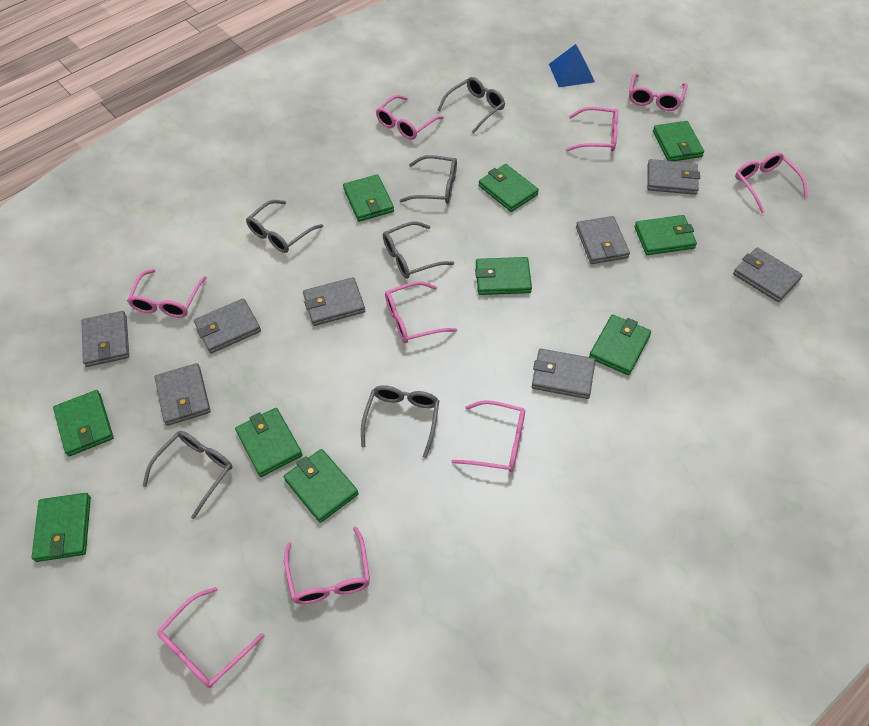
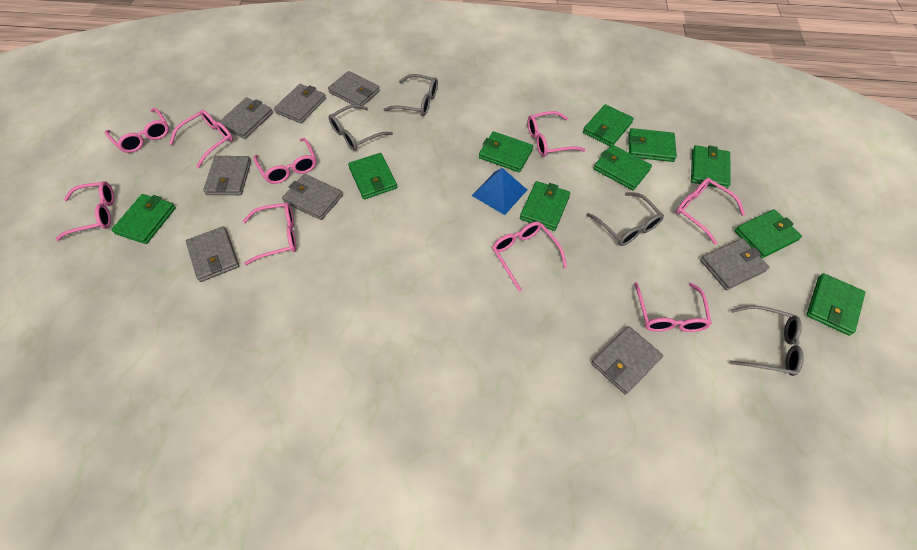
grey glasses: 6 -> 4

